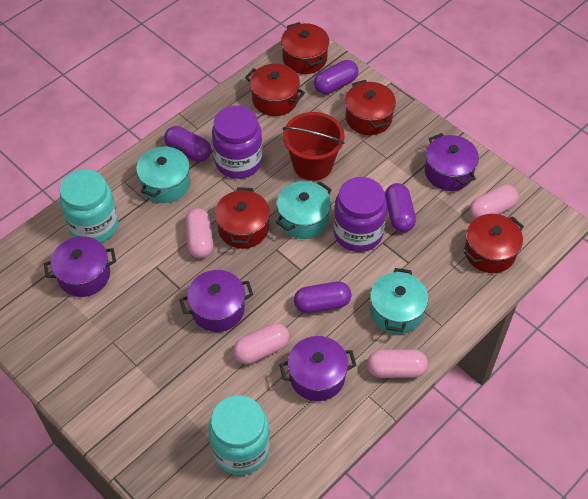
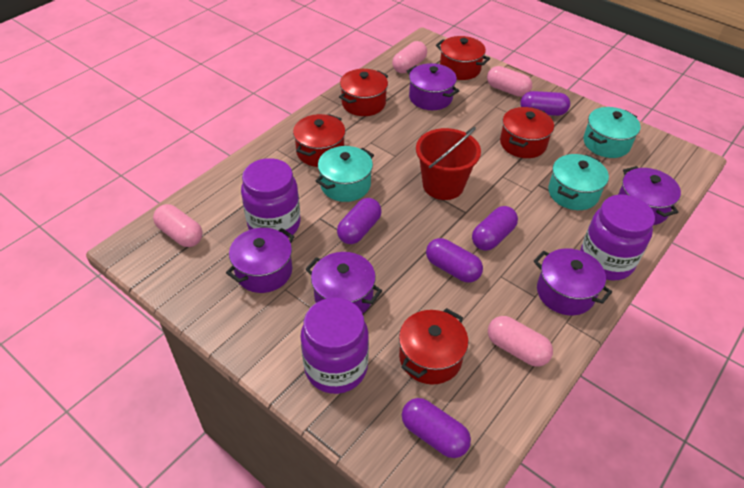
purple capsule: 4 -> 5
purple jar: 2 -> 3
purple pot: 4 -> 5
turquoise jar: 2 -> 0

